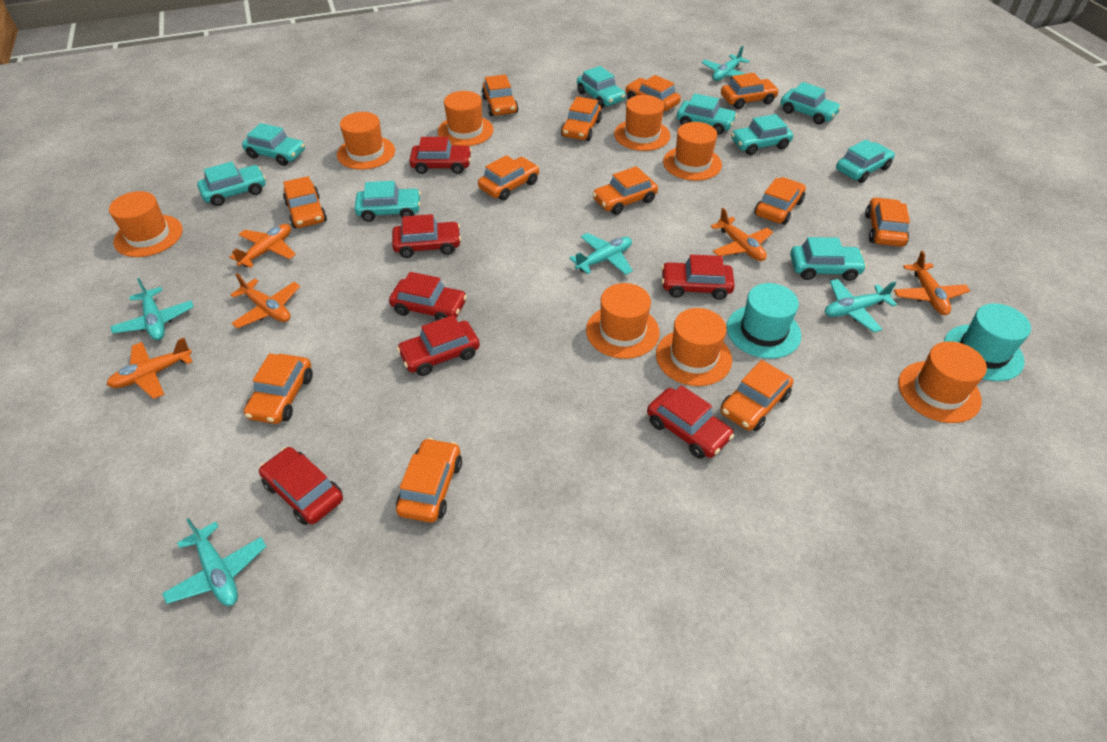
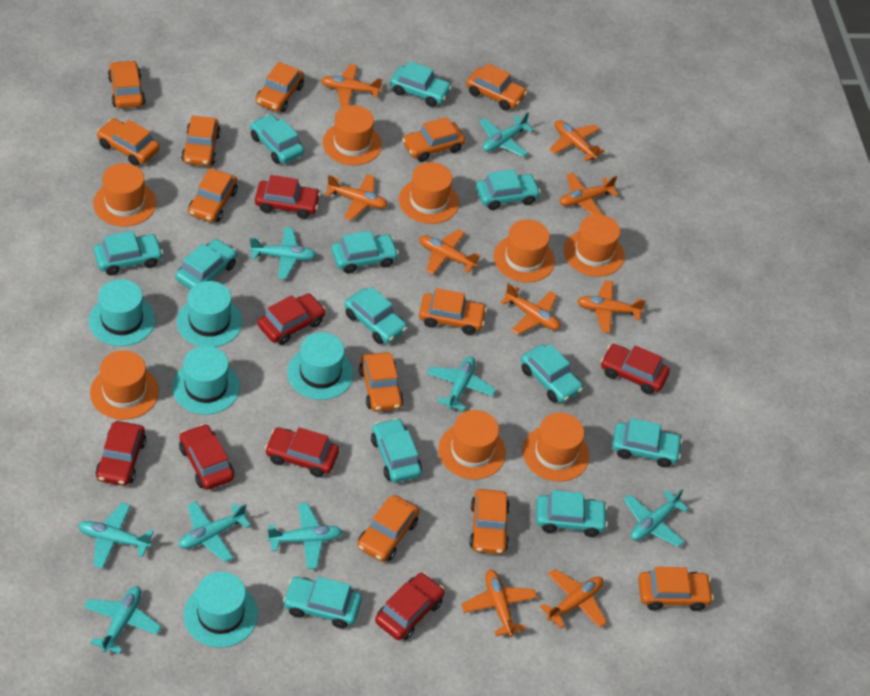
orange plane: 5 -> 9
turquoise car: 9 -> 12
turquoise hat: 2 -> 5
turquoise plane: 5 -> 8

